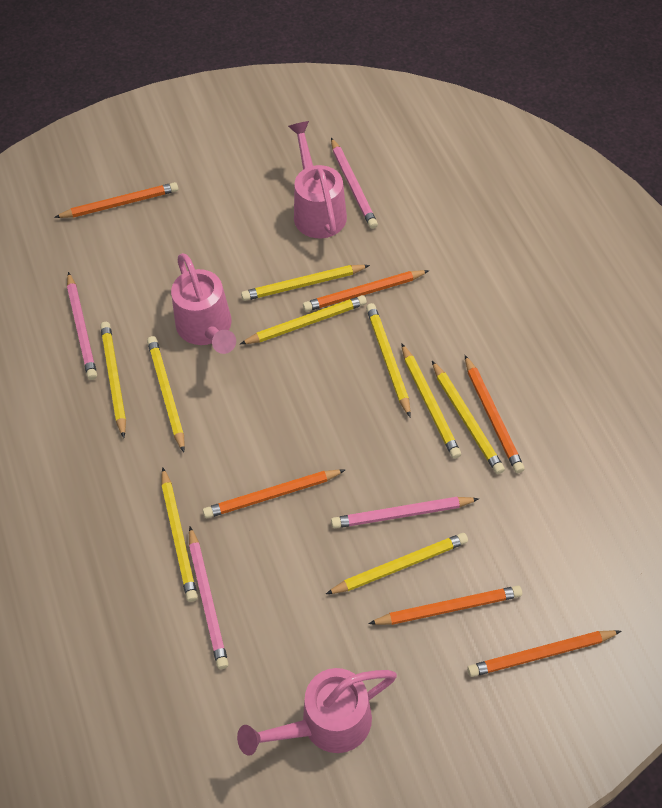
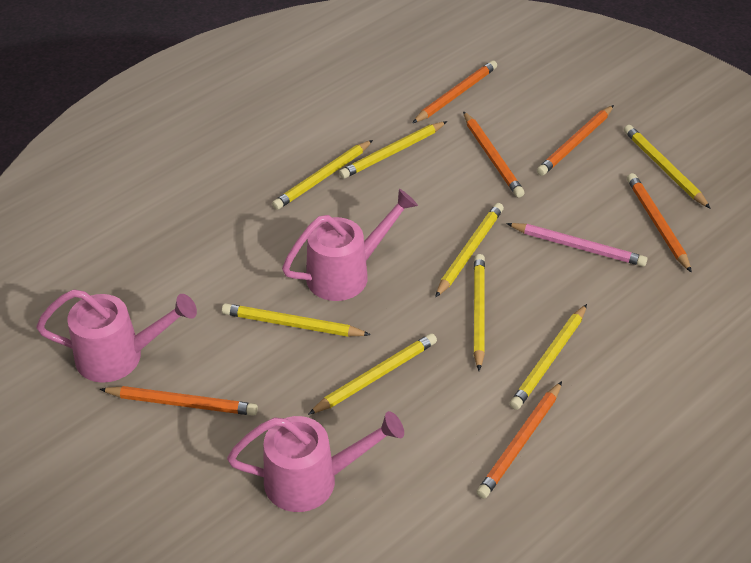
pink pencil: 4 -> 1
yellow pencil: 9 -> 8

